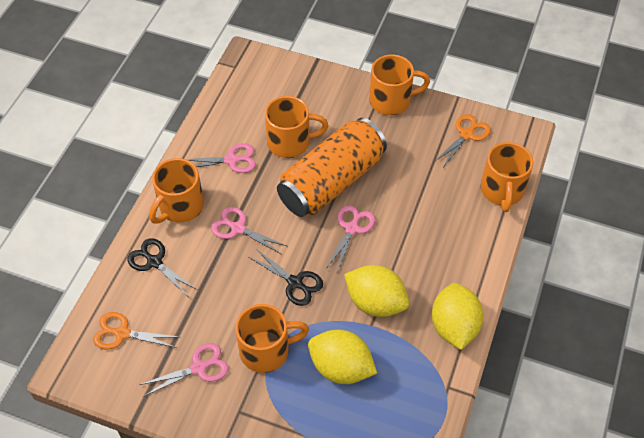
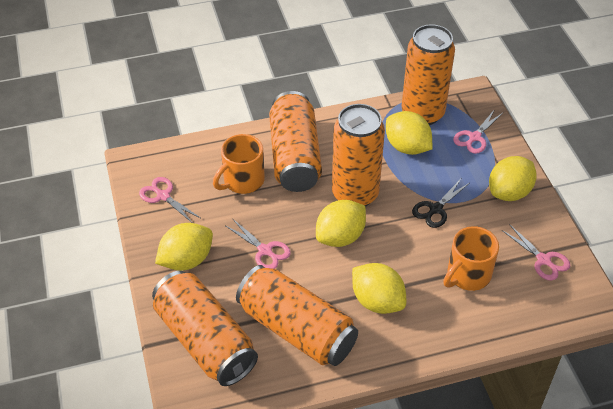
black scissors: 2 -> 1
orange can: 1 -> 5
orange mug: 5 -> 2
orange scissors: 2 -> 0
yellow lemon: 3 -> 5

